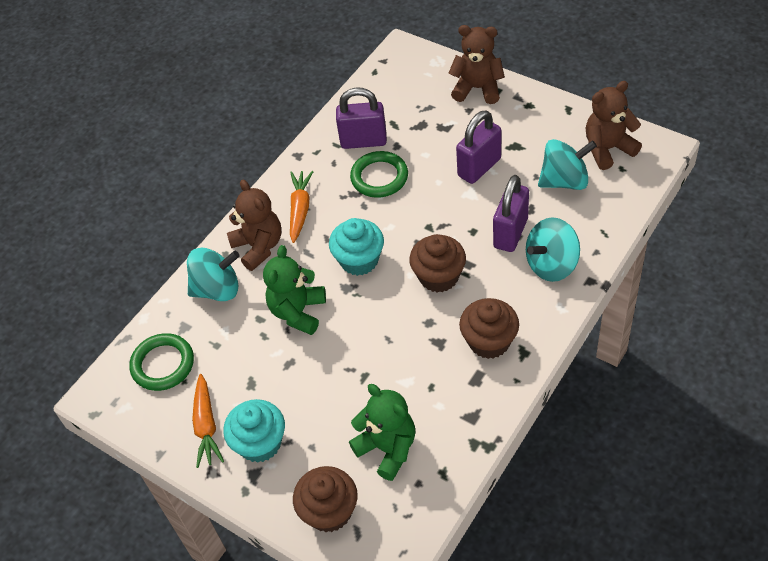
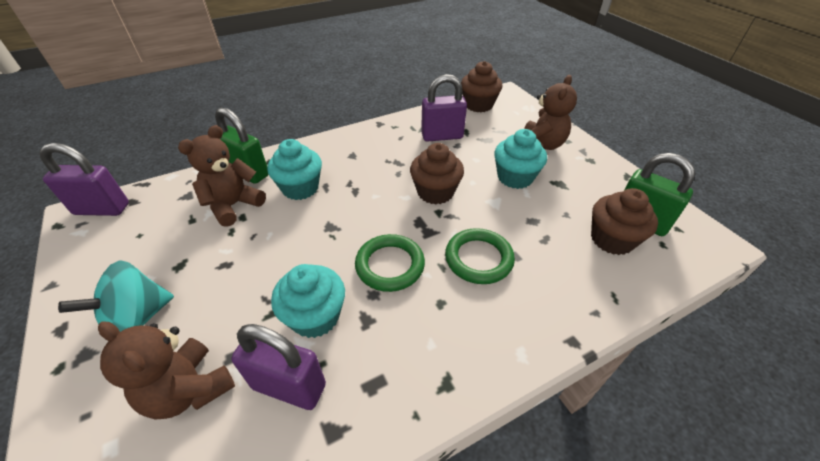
green padlock: 0 -> 2
green teddy bear: 2 -> 0
orange carrot: 2 -> 0
turquoise cupcake: 2 -> 3
turquoise spinning top: 3 -> 1

